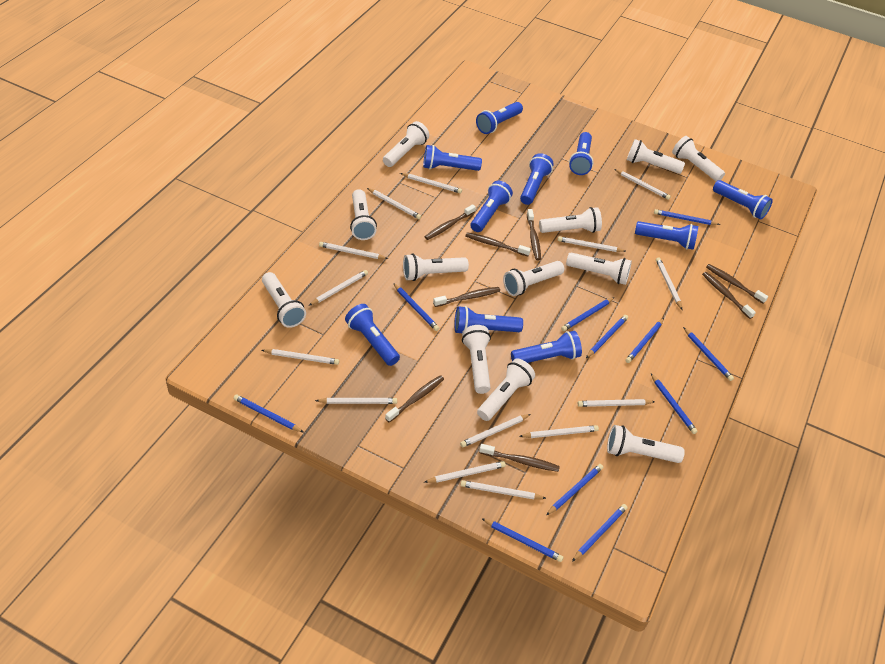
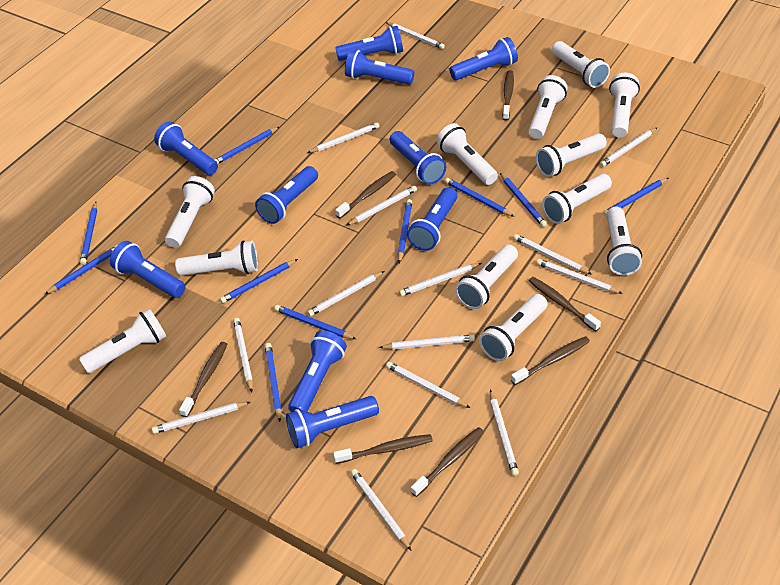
blue pencil: 11 -> 10
brown toothbrush: 8 -> 7

